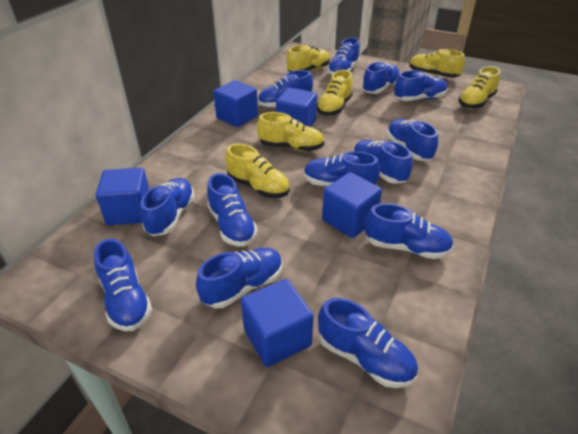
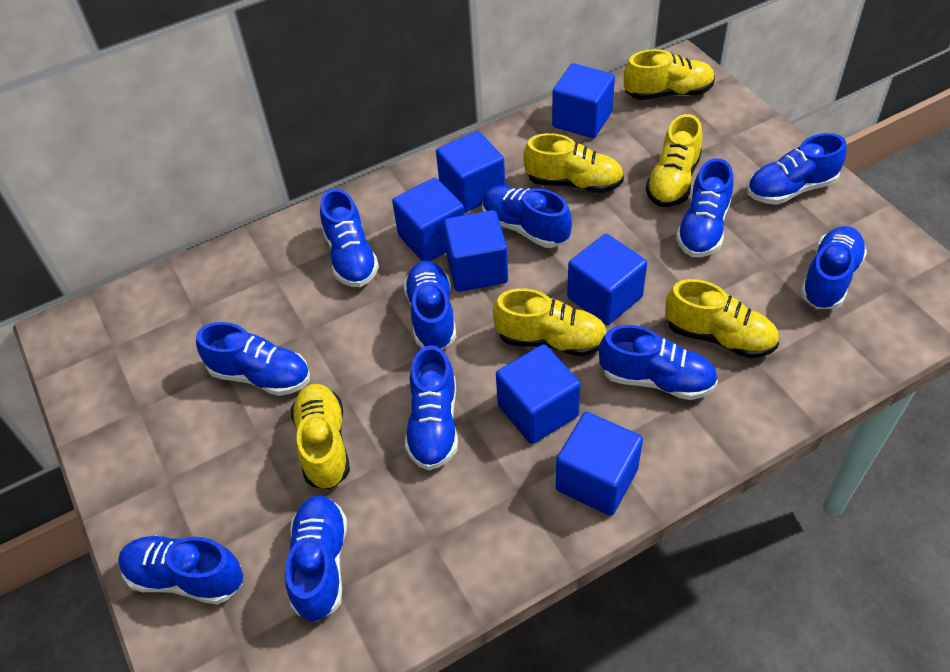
blue cube: 5 -> 7
blue shoe: 13 -> 11

